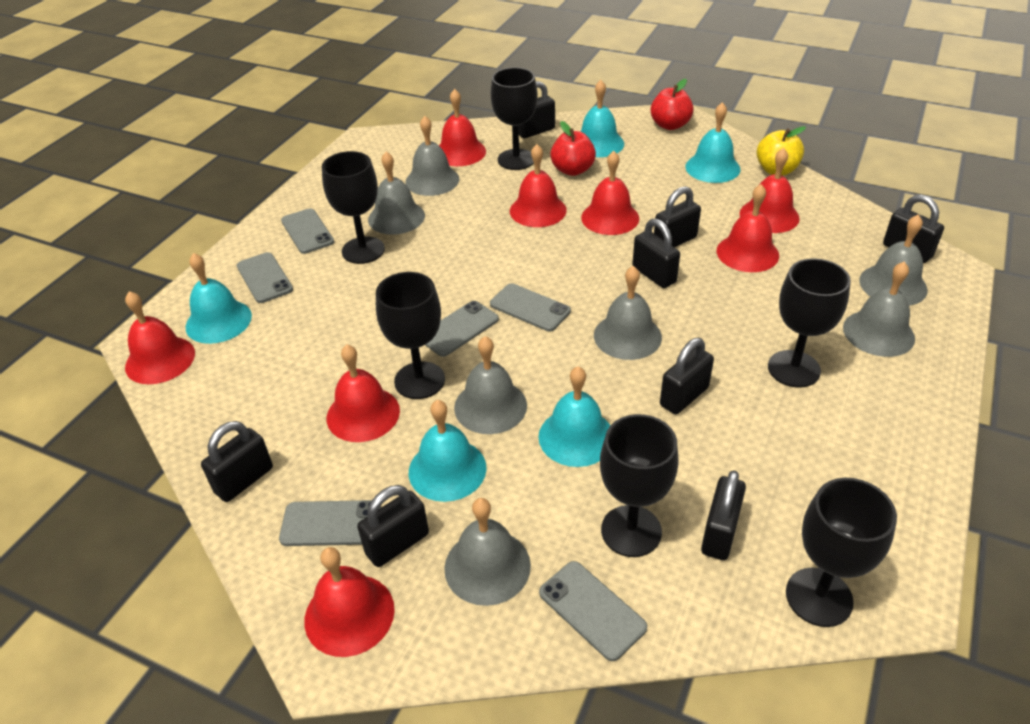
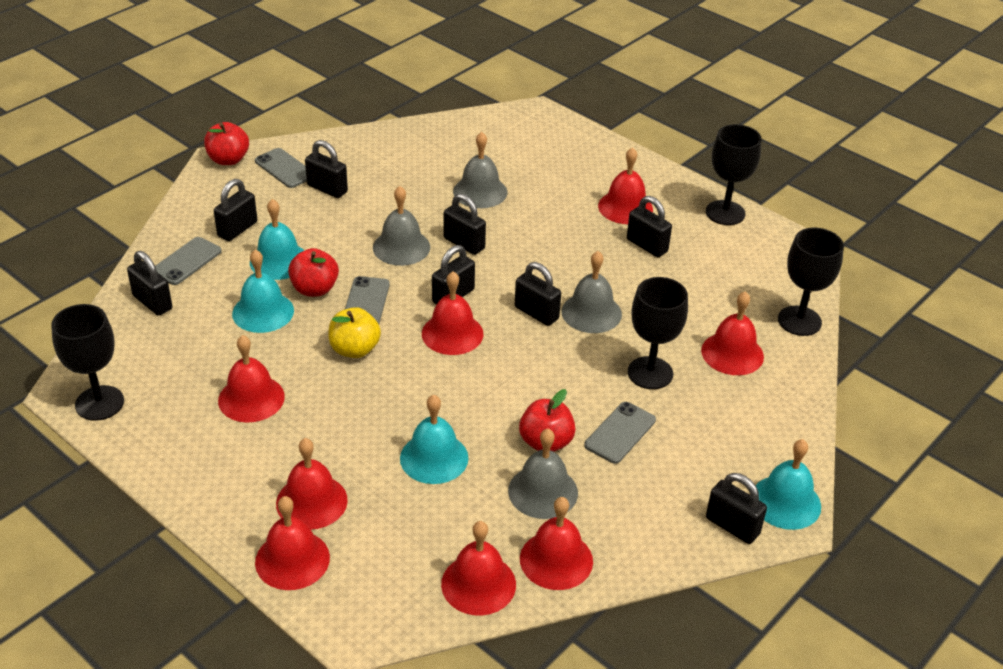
black goblet: 6 -> 4
grey bell: 7 -> 4
grey phone: 6 -> 4
red apple: 2 -> 3
turquoise bell: 5 -> 4

